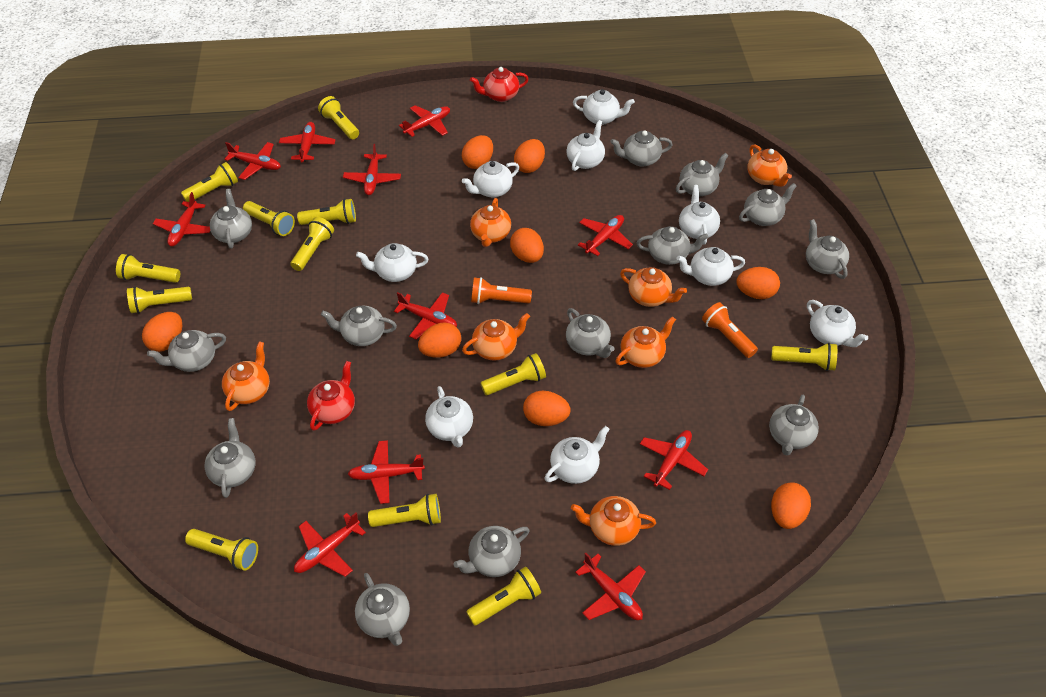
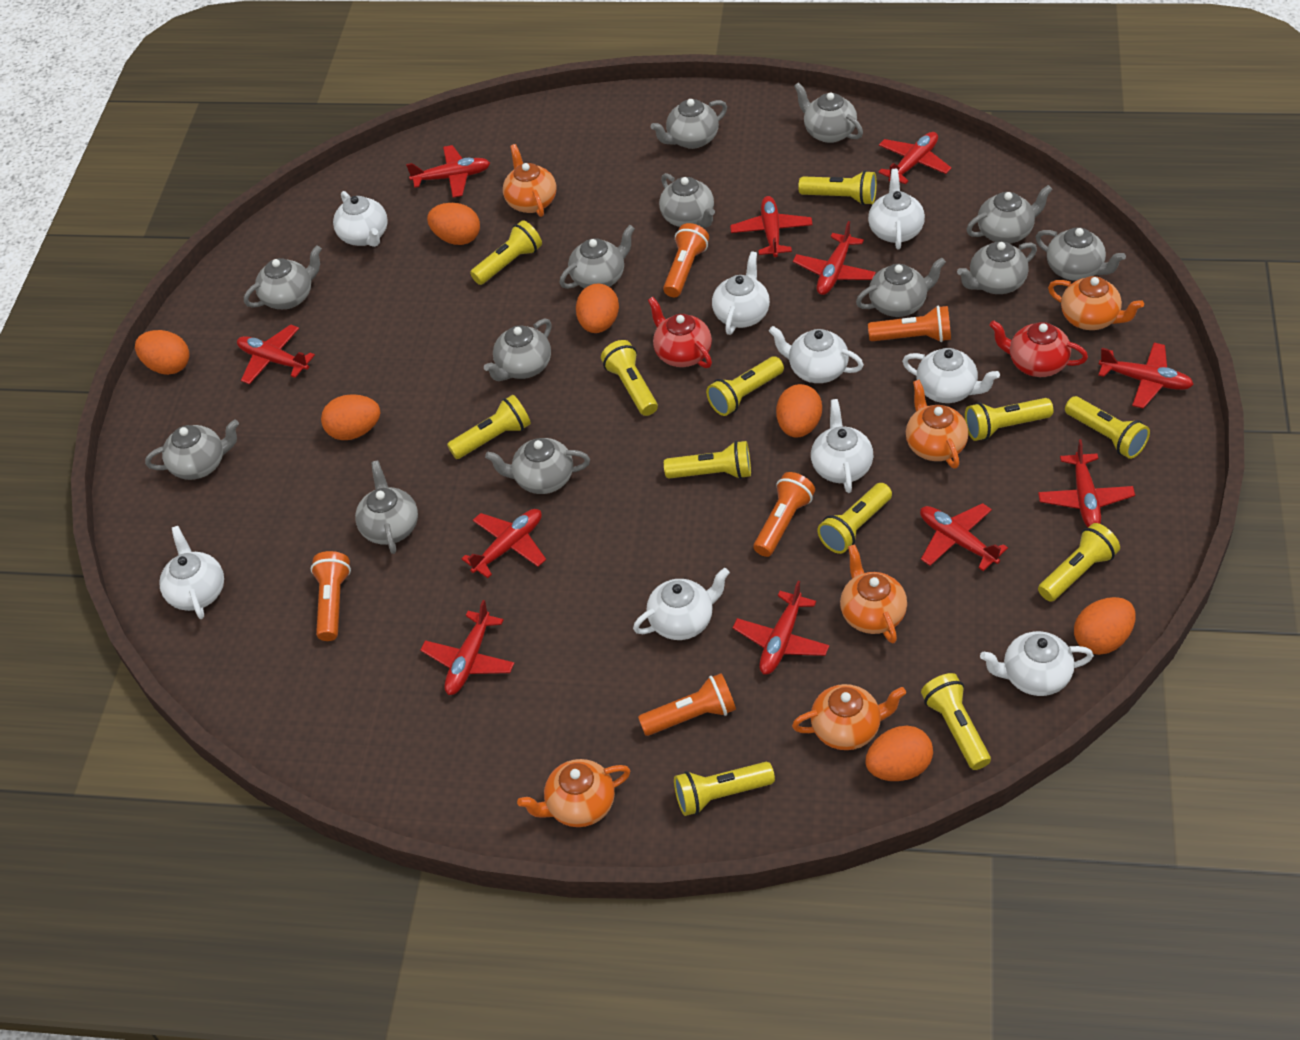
orange egg: 8 -> 7
orange flashlight: 2 -> 5
orange teapot: 7 -> 6

